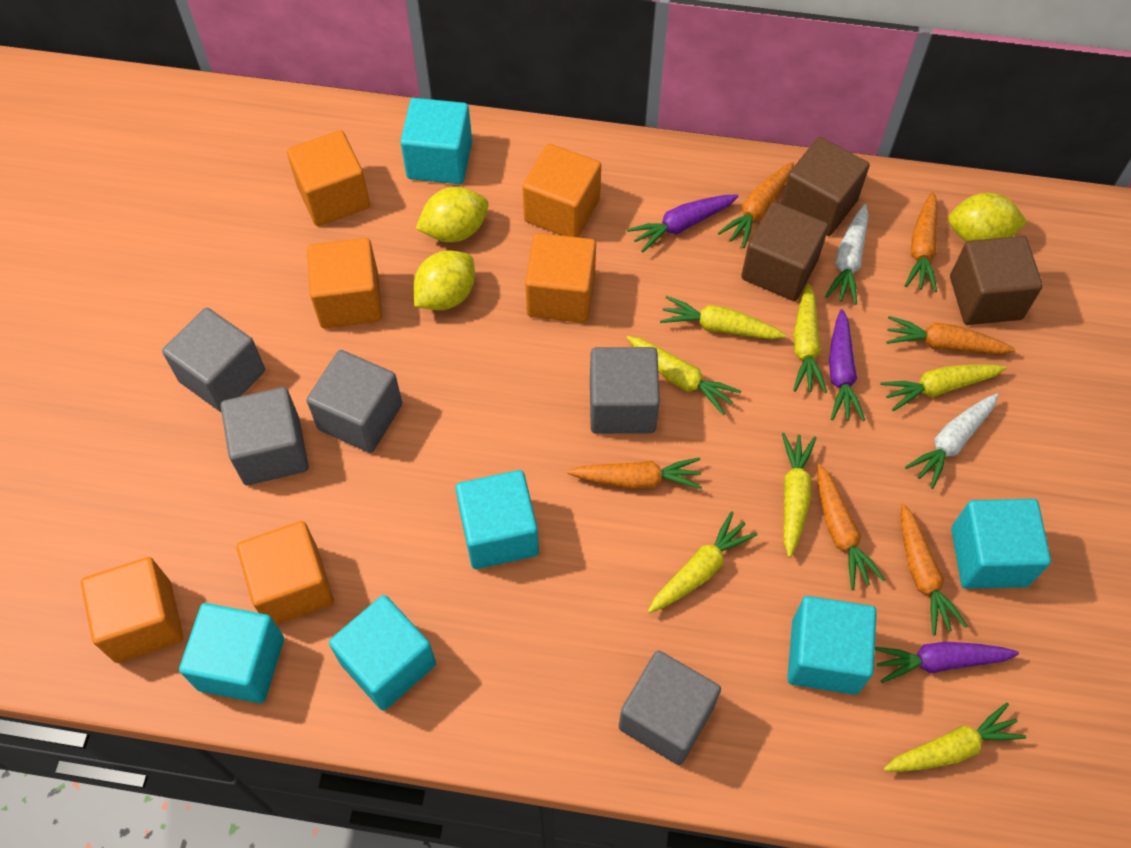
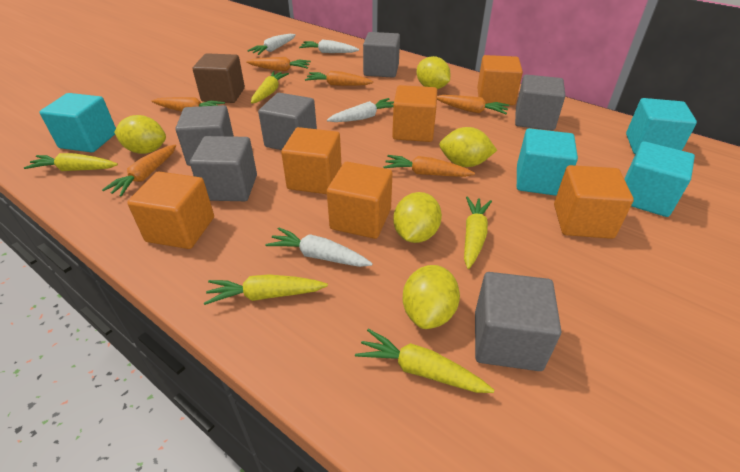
brown cube: 3 -> 1
grey cube: 5 -> 6
purple carrot: 3 -> 0
turquoise cube: 6 -> 4
white carrot: 2 -> 4
yellow carrot: 7 -> 5
yellow lemon: 3 -> 5

